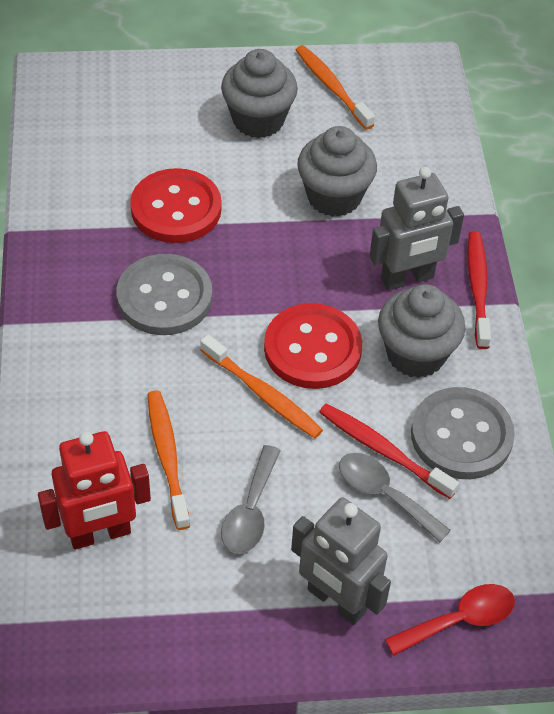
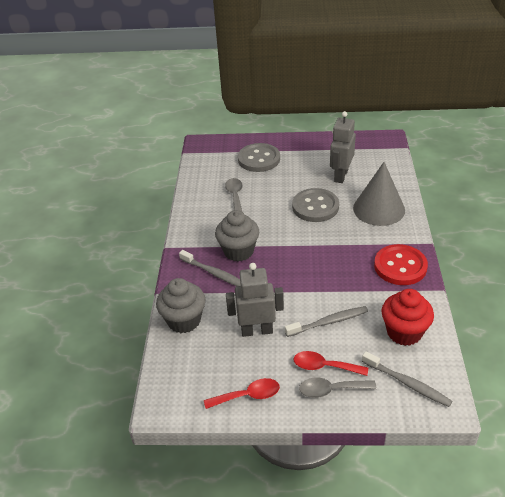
grey cone: 0 -> 1
grey cupcake: 3 -> 2
grey toothbrush: 0 -> 3
orange toothbrush: 3 -> 0
red button: 2 -> 1
red cupcake: 0 -> 1
red robot: 1 -> 0
red spoon: 1 -> 2
red toothbrush: 2 -> 0

